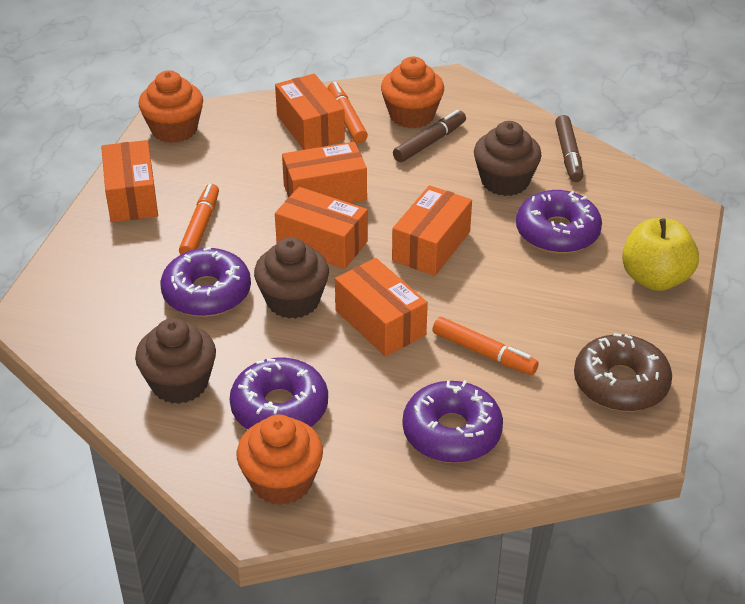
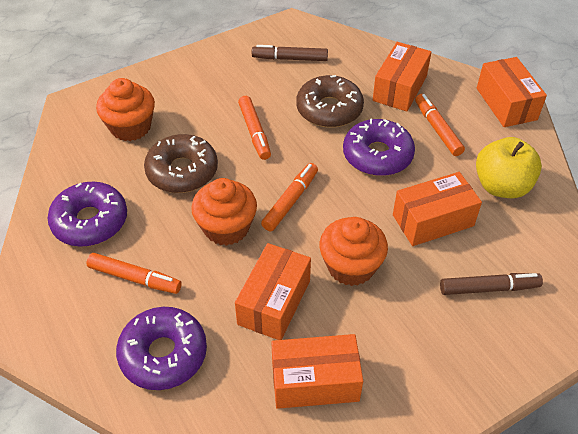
brown cupcake: 3 -> 0
brown donut: 1 -> 2
orange box: 6 -> 5
orange marker: 3 -> 4
purple donut: 4 -> 3

